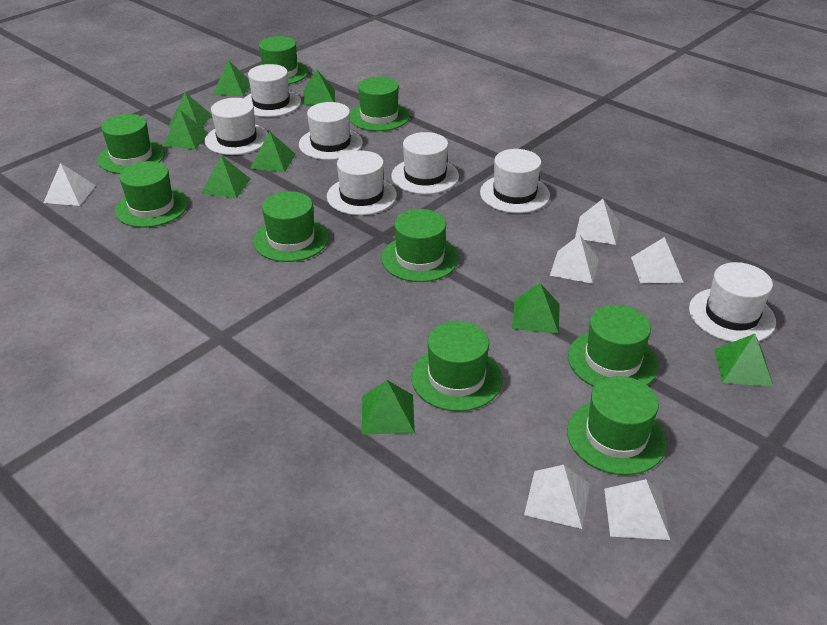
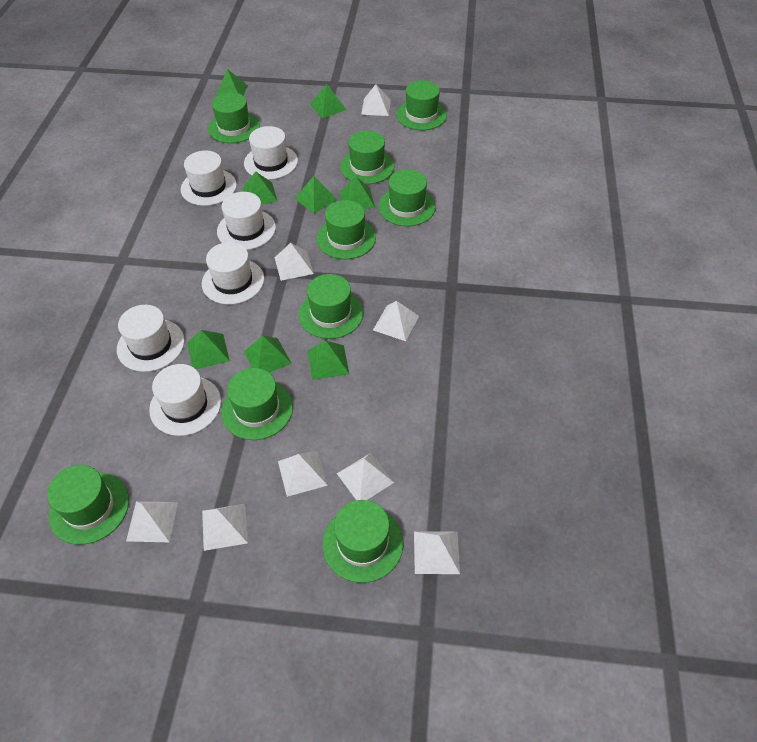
green pyramid: 9 -> 8
white hat: 7 -> 6
white pyramid: 6 -> 8

